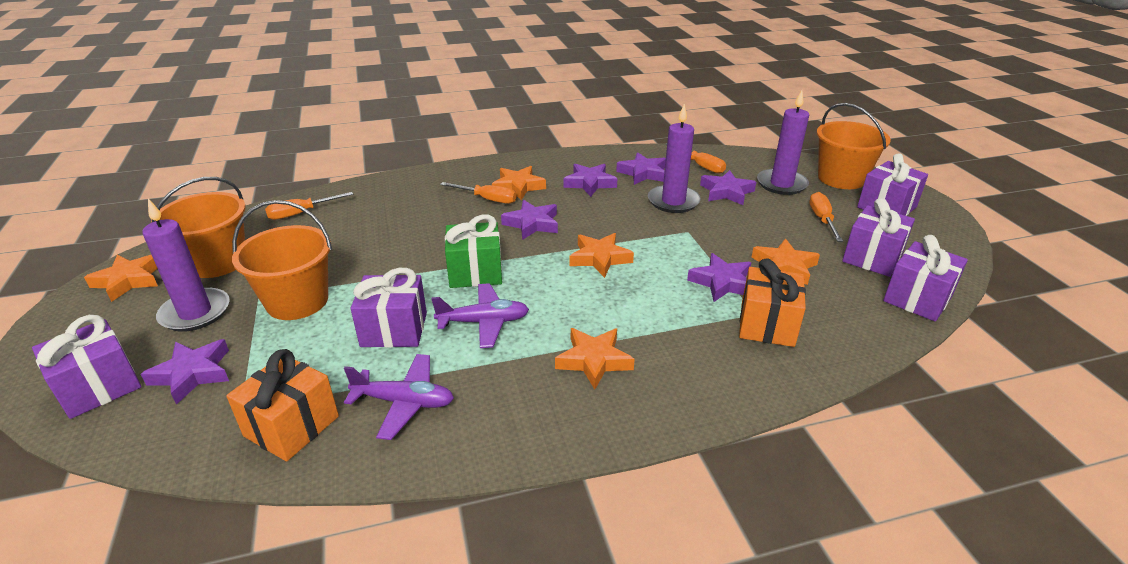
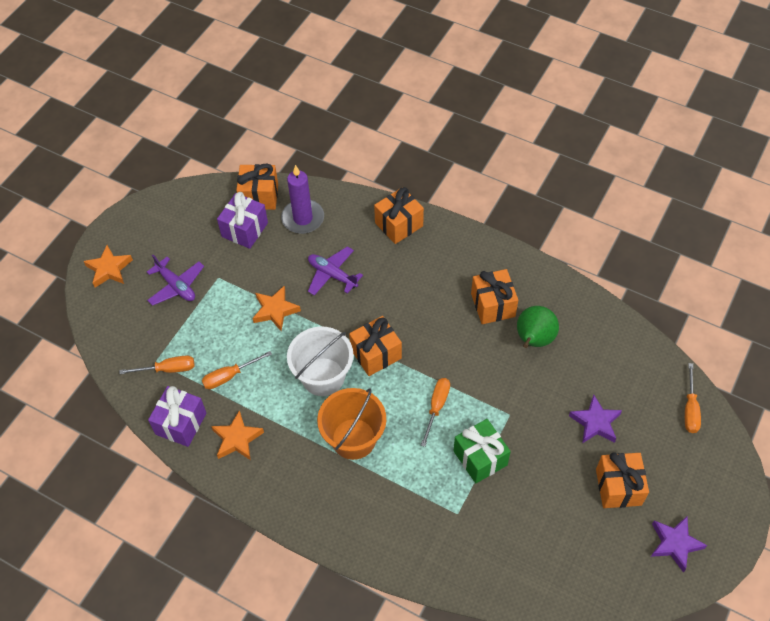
green pear: 0 -> 1
orange bucket: 3 -> 1
orange gift: 2 -> 5
orange star: 5 -> 3
purple candle: 3 -> 1
purple gift: 5 -> 2
purple star: 6 -> 2
white bucket: 0 -> 1

